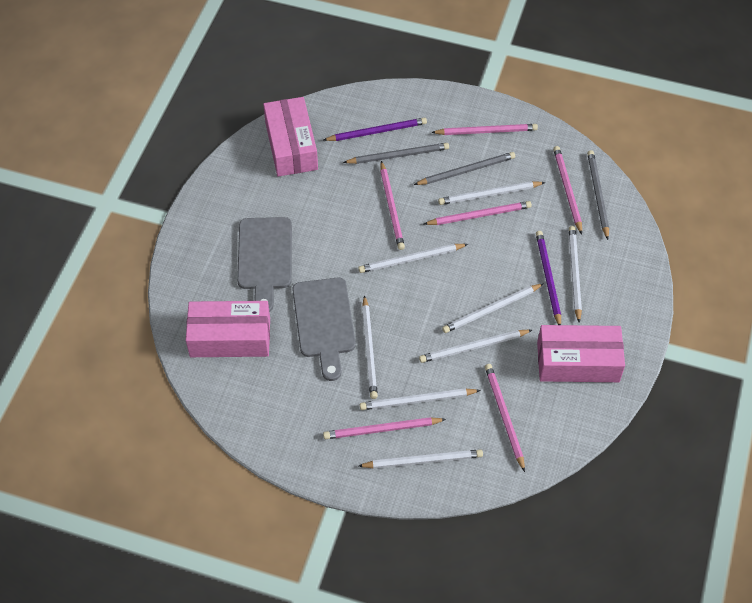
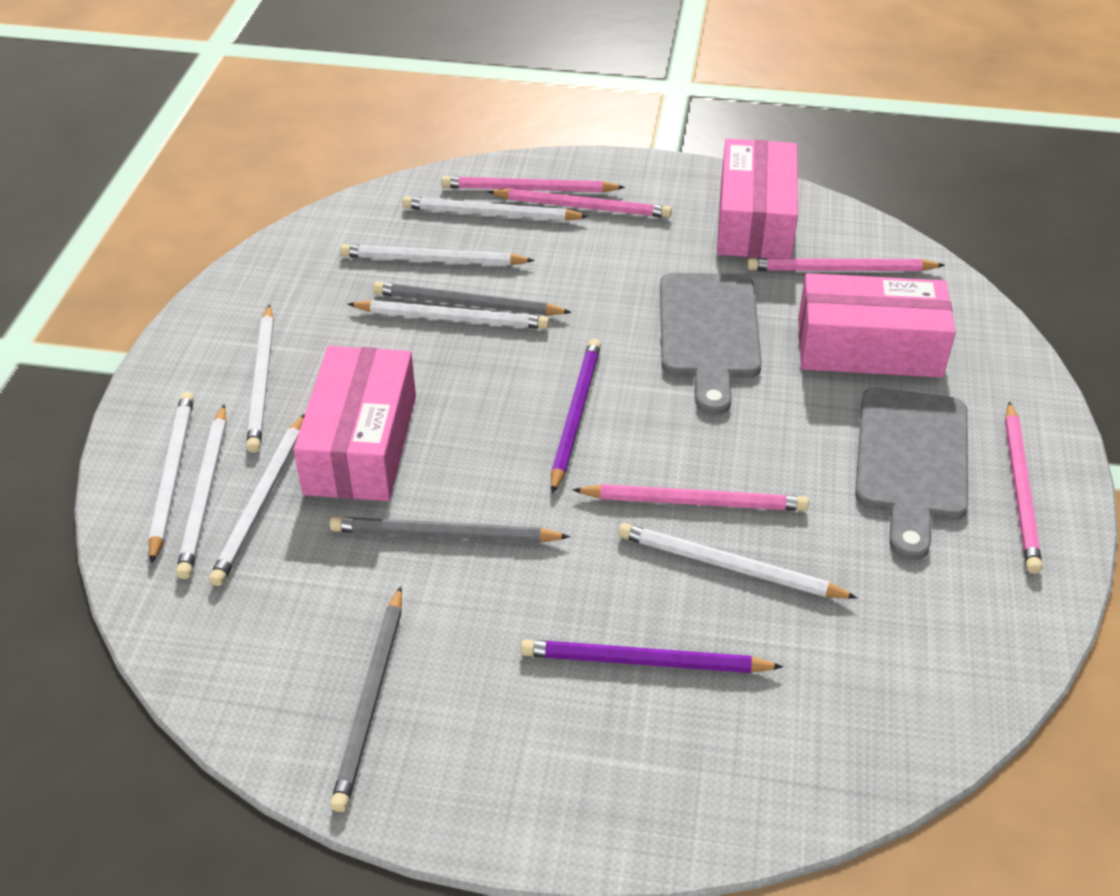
pink pencil: 6 -> 5

